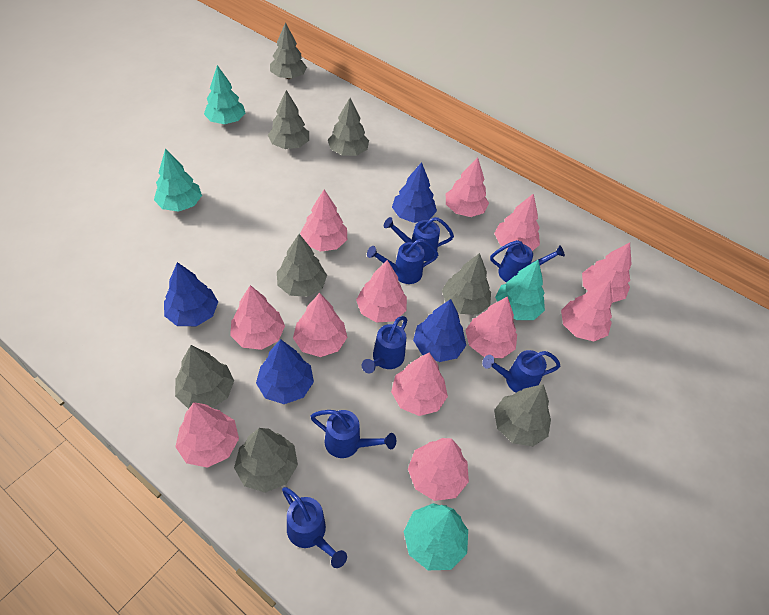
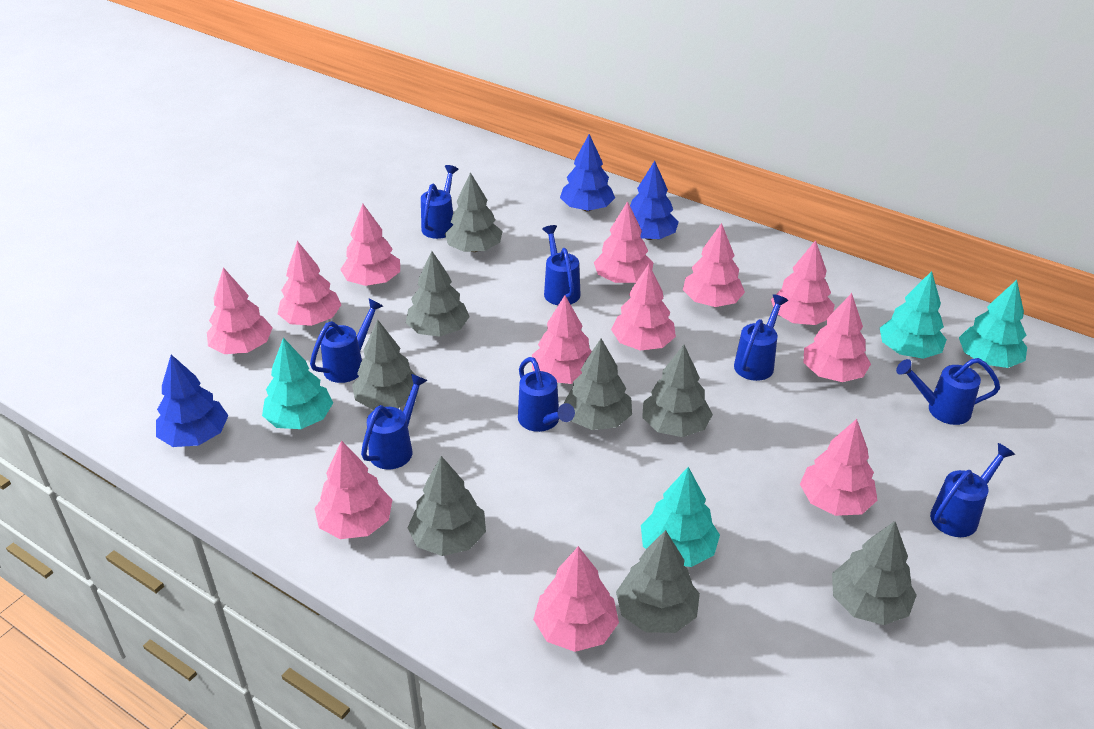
blue tree: 4 -> 3
blue watering can: 7 -> 8

